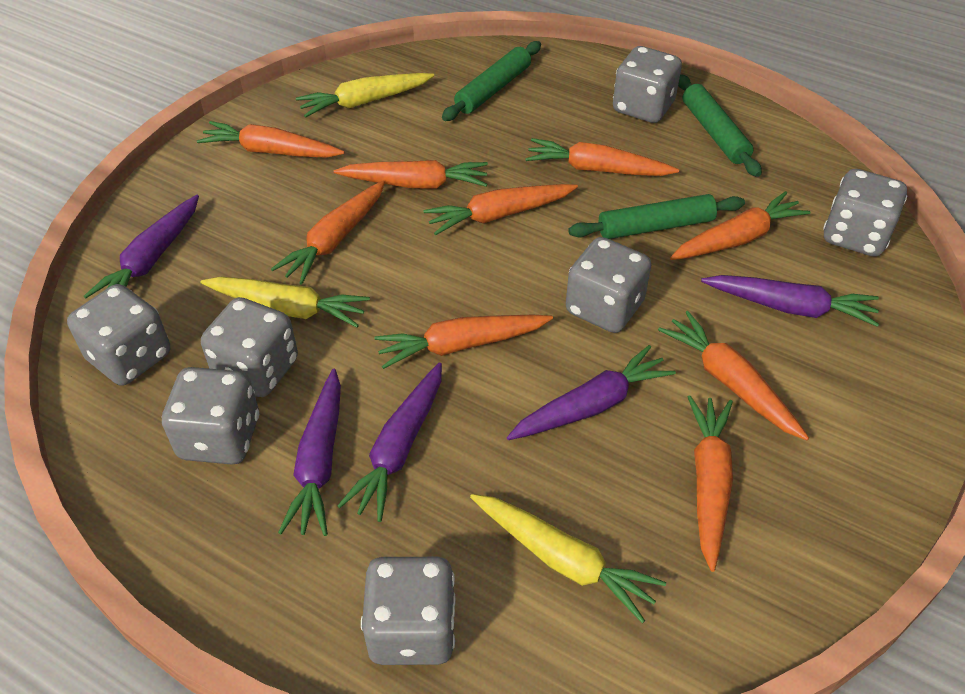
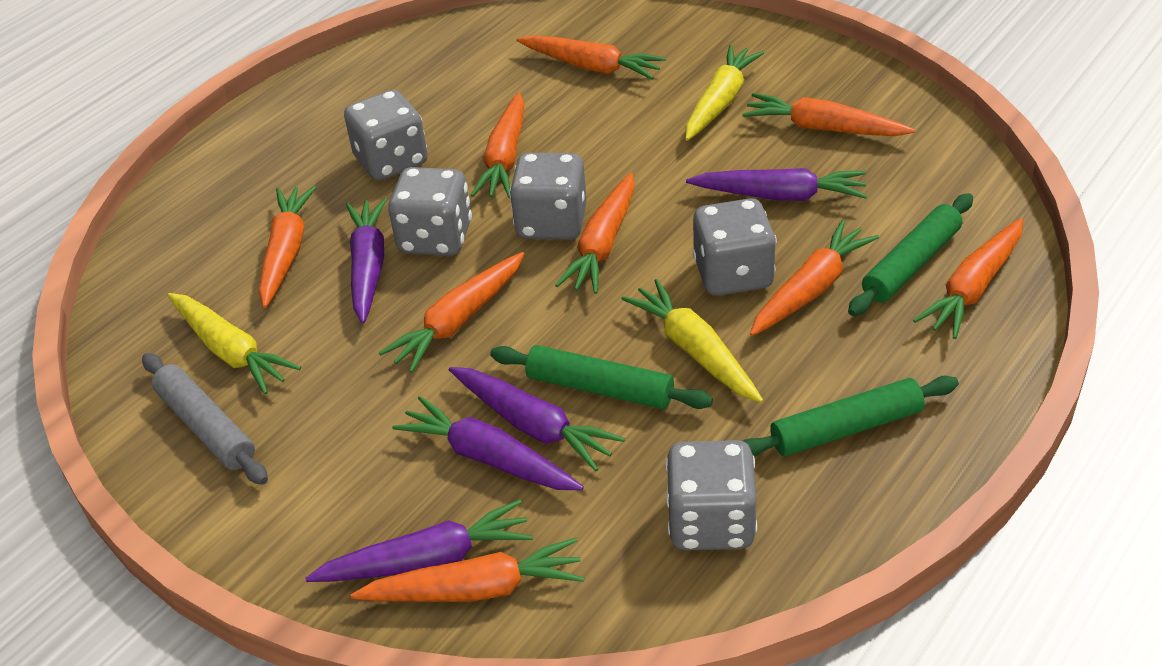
grey dice: 7 -> 5
grey rolling pin: 0 -> 1

